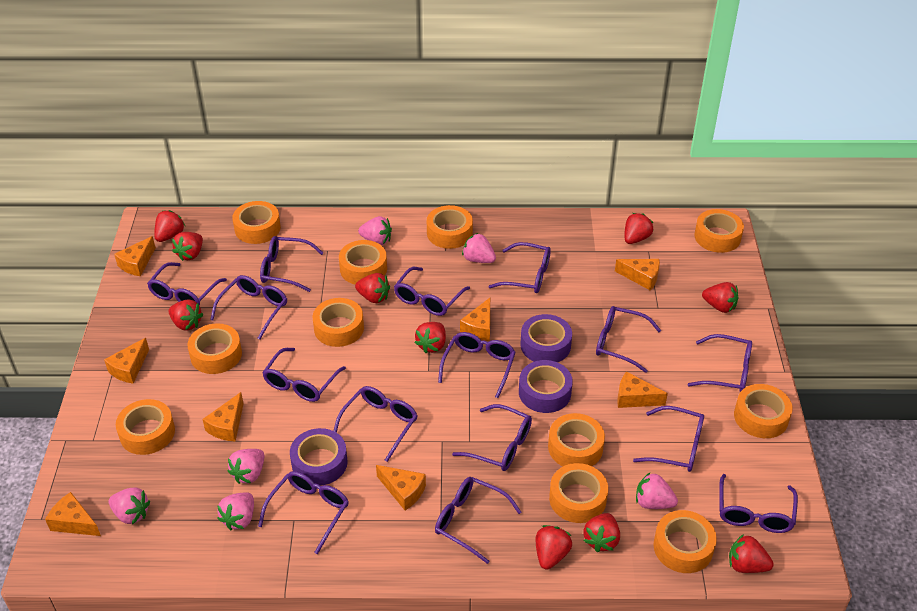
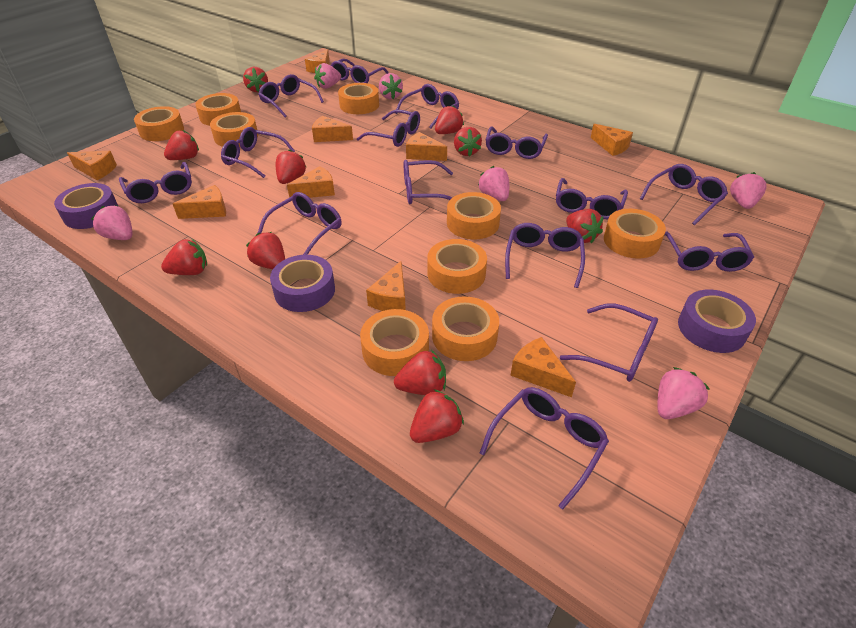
orange cheese: 8 -> 9
orange tape: 11 -> 9

